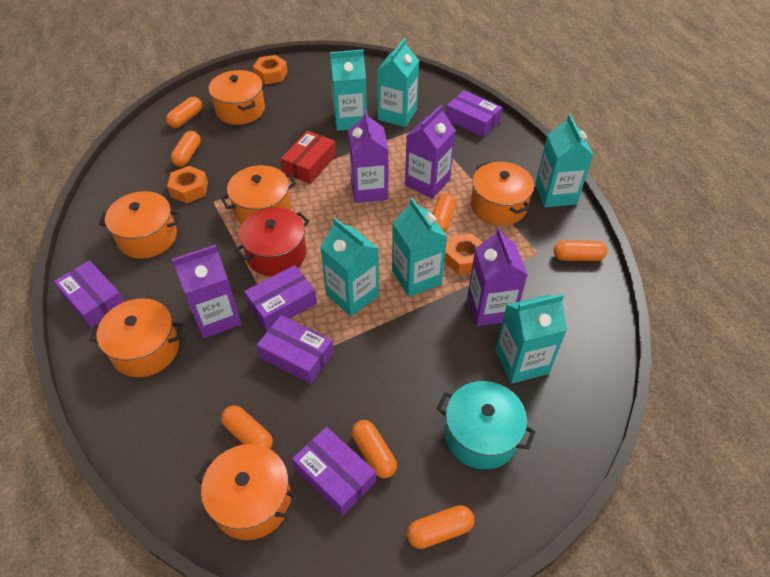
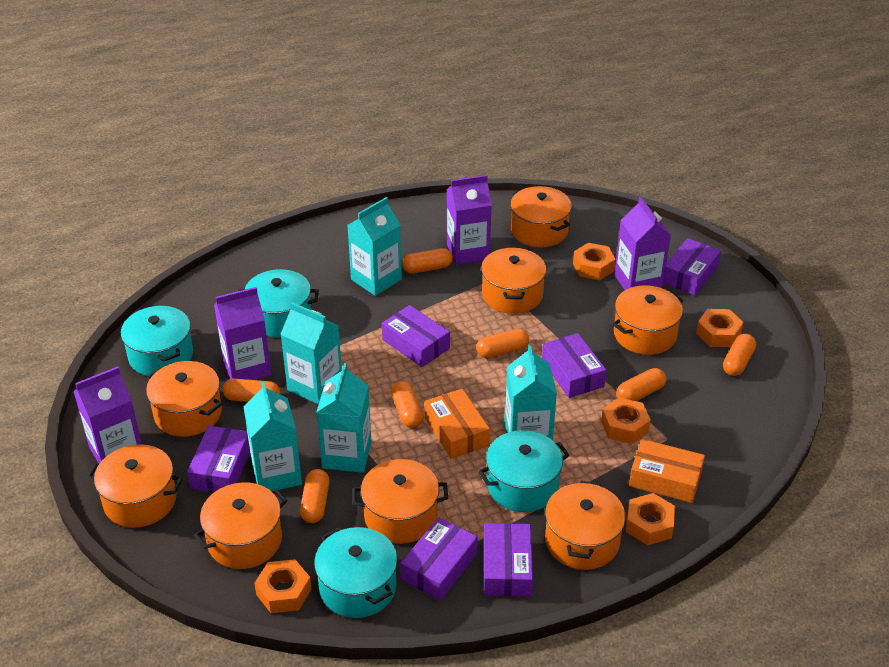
orange box: 0 -> 2
orange nut: 3 -> 5
orange pot: 6 -> 8
purple box: 5 -> 6
red box: 1 -> 0
red pot: 1 -> 0
turquoise carton: 6 -> 5
turquoise pot: 1 -> 4

